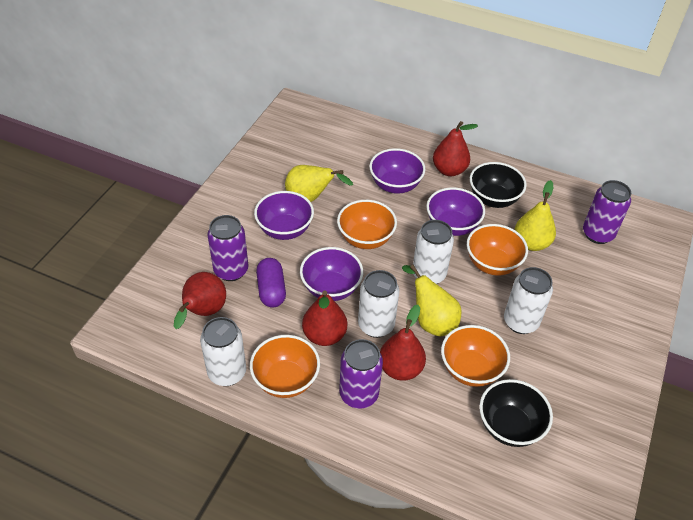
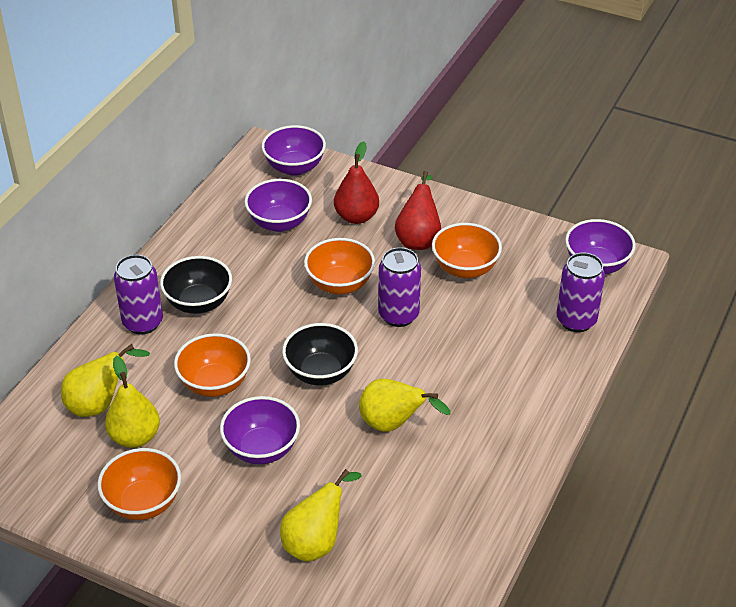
purple capsule: 1 -> 0
red pear: 4 -> 2
white can: 4 -> 0
yellow pear: 3 -> 4

